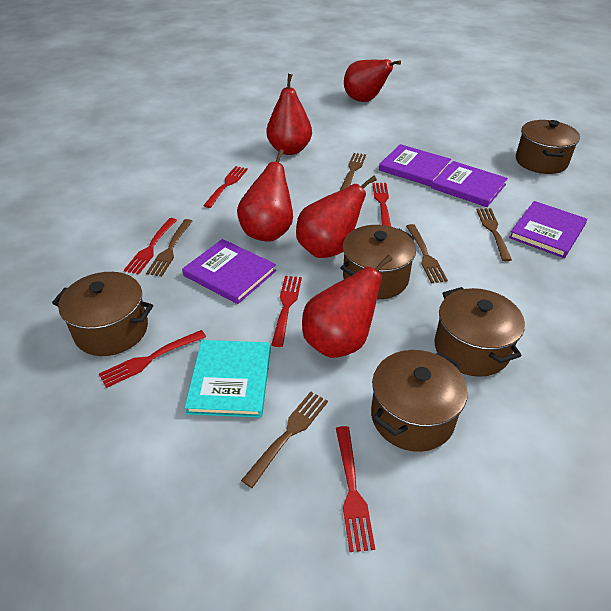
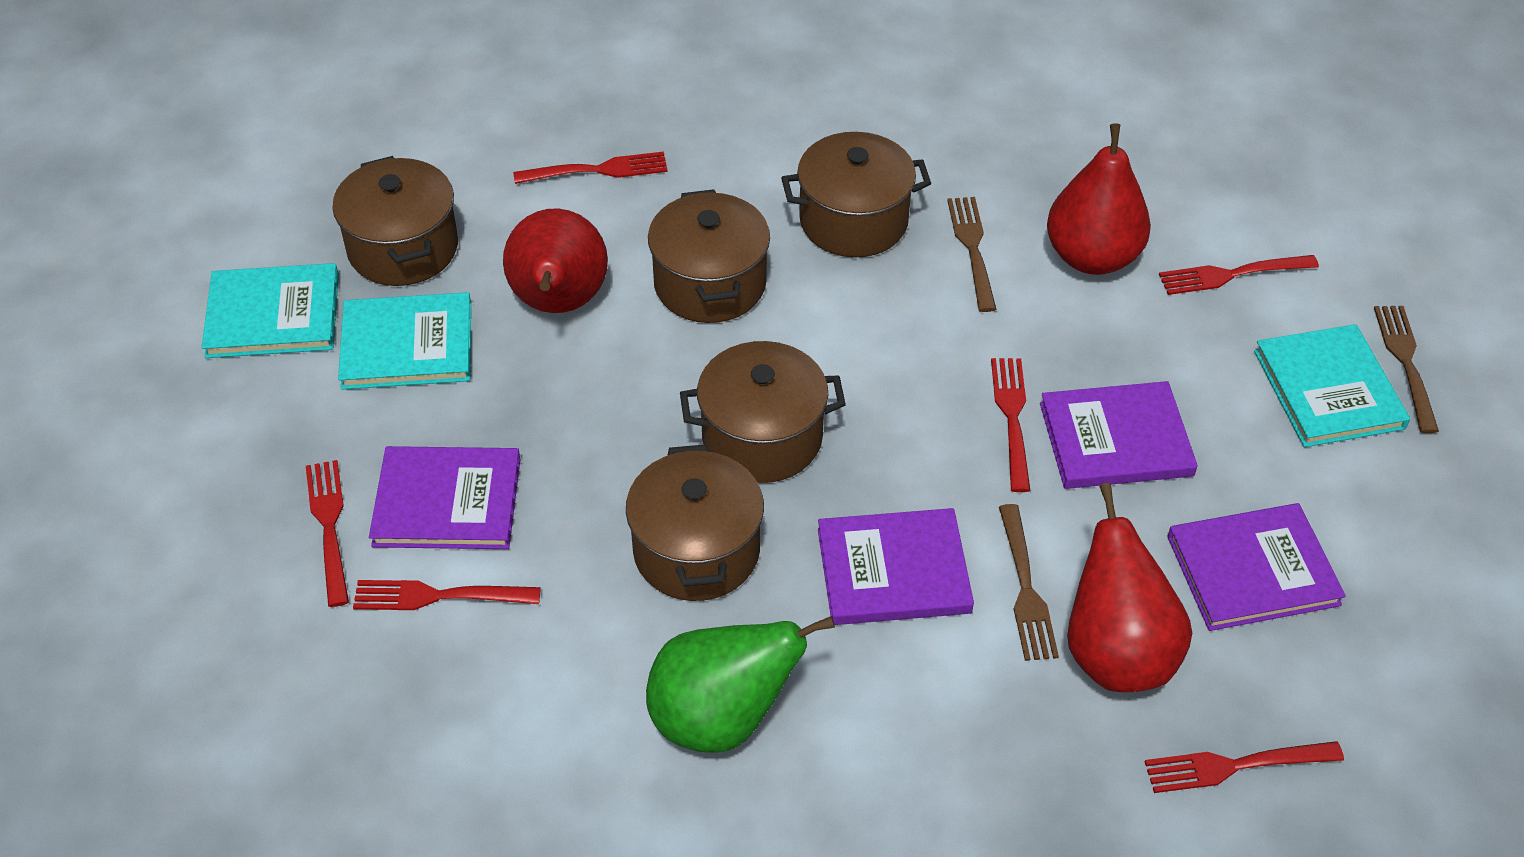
brown fork: 5 -> 3
green pear: 0 -> 1
red pear: 5 -> 3
turquoise book: 1 -> 3

